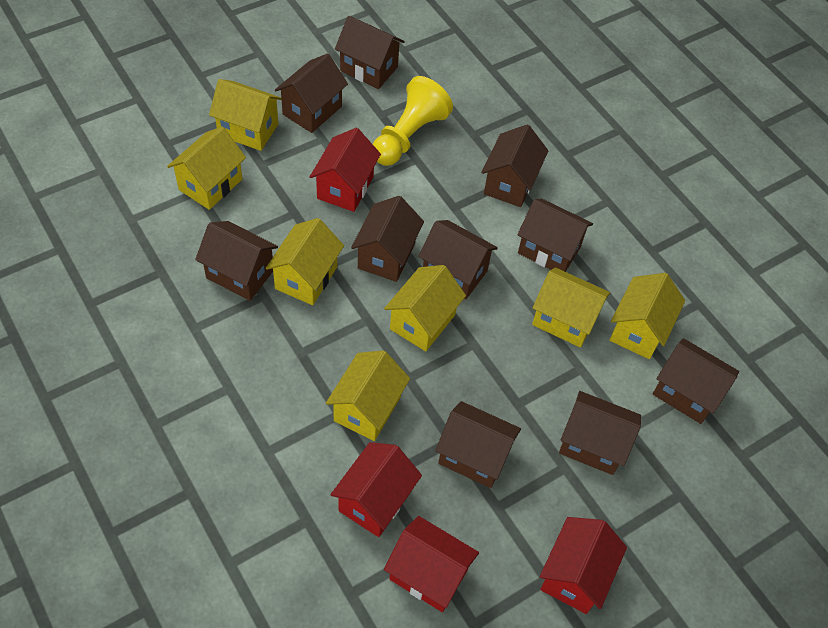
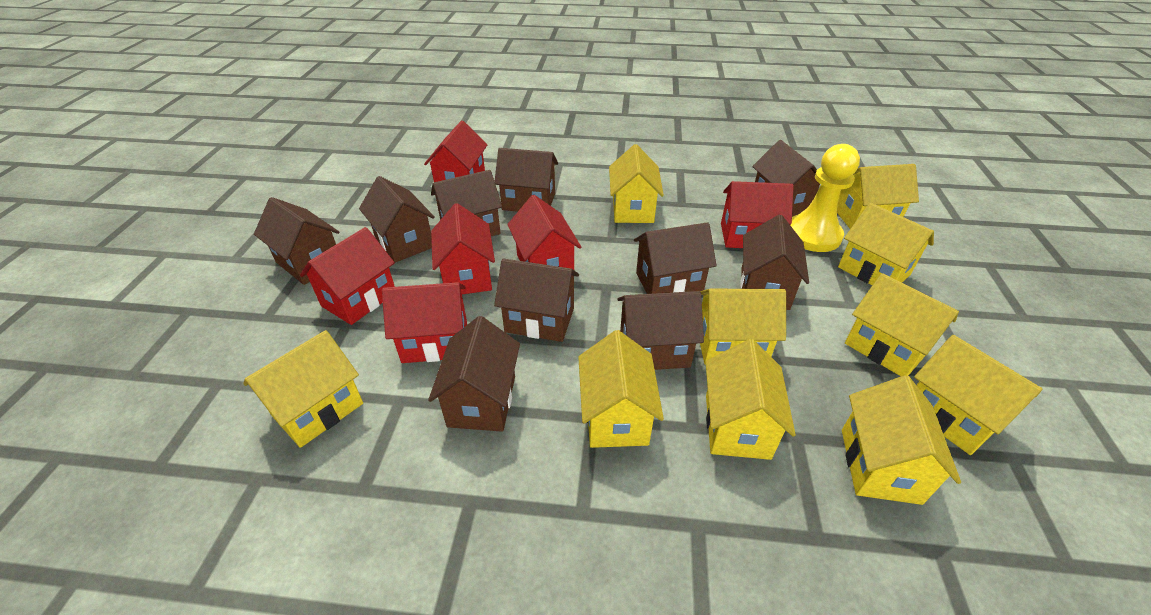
red house: 4 -> 6
yellow house: 7 -> 10

